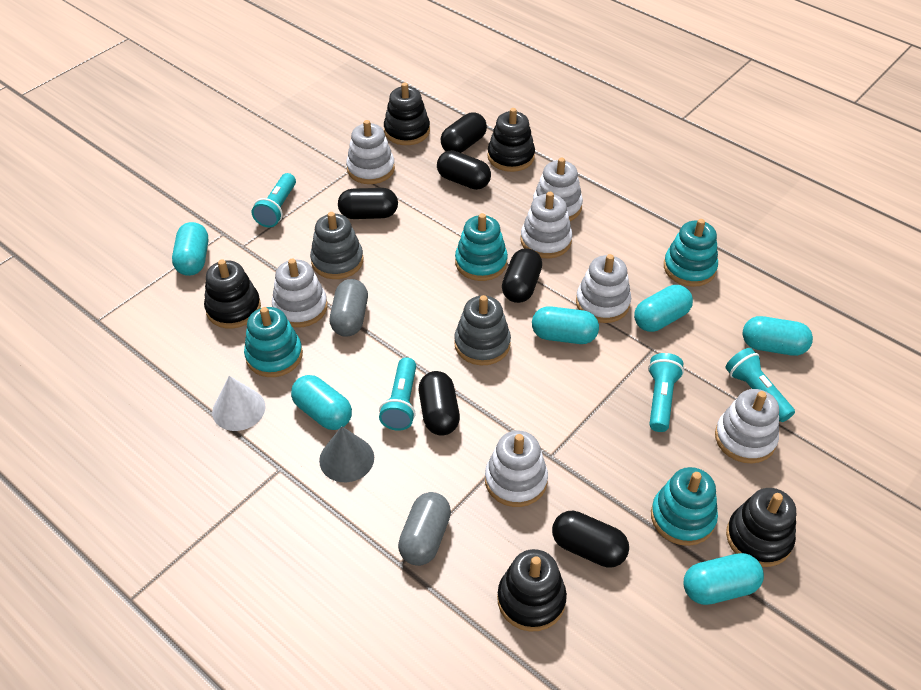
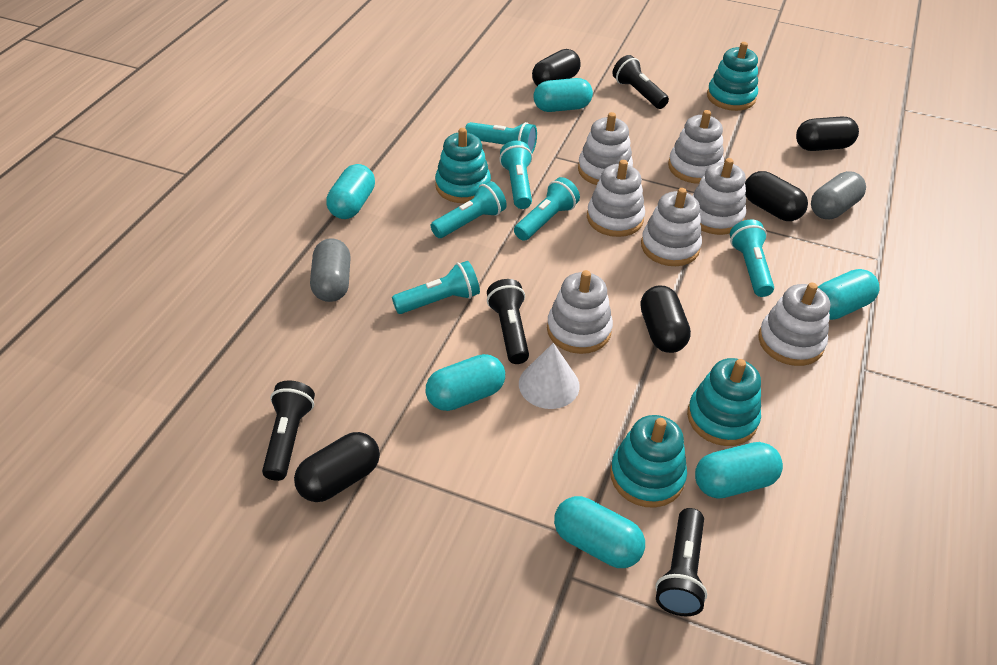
black capsule: 6 -> 5
black flashlight: 0 -> 4
black stacking toy: 5 -> 0
grey cone: 1 -> 0
grey stacking toy: 2 -> 0
turquoise flashlight: 4 -> 6

